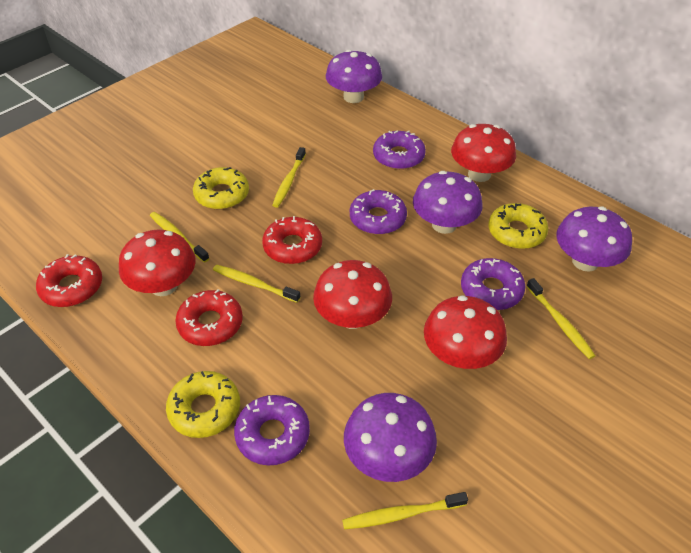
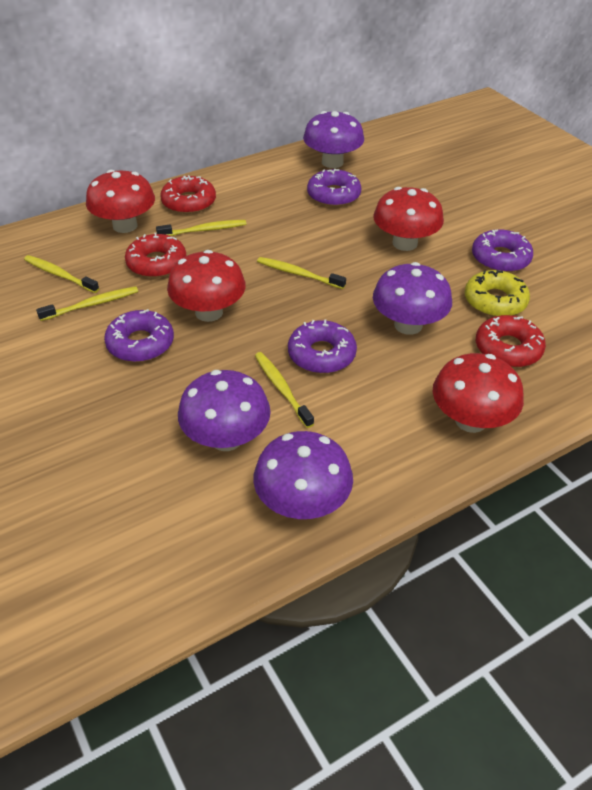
yellow donut: 3 -> 1

